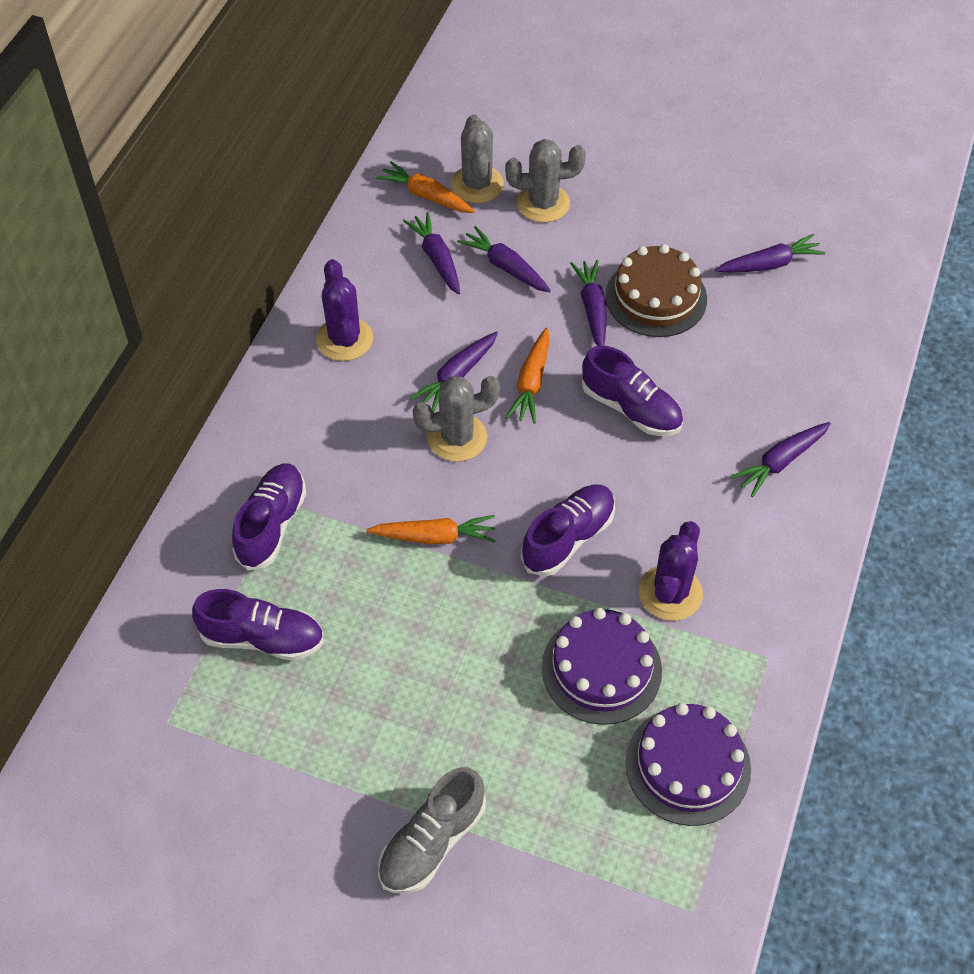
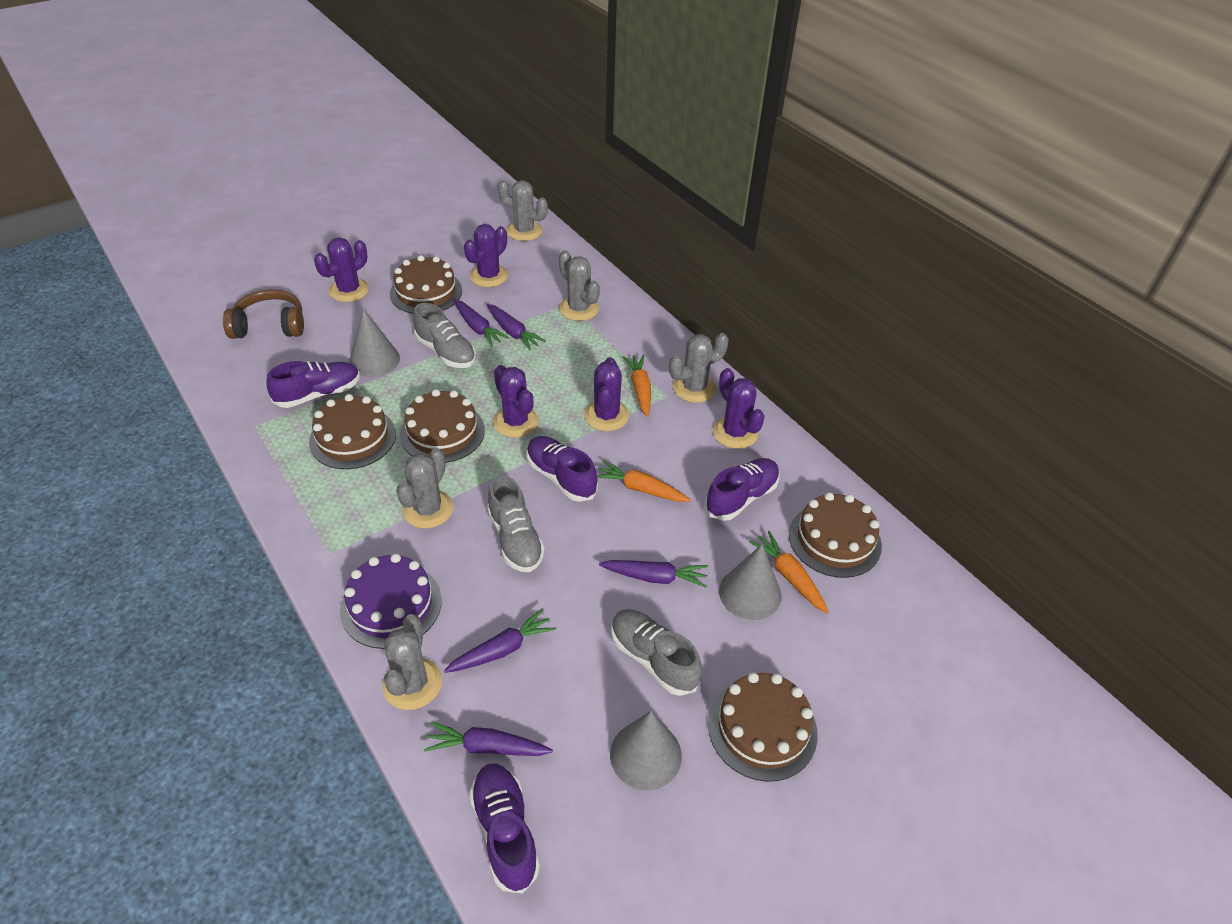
brown cake: 1 -> 5
brown headphones: 0 -> 1
grey cactus: 3 -> 5
grey cone: 0 -> 3
grey shoe: 1 -> 3
purple cactus: 2 -> 5
purple cake: 2 -> 1
purple carrot: 6 -> 5

